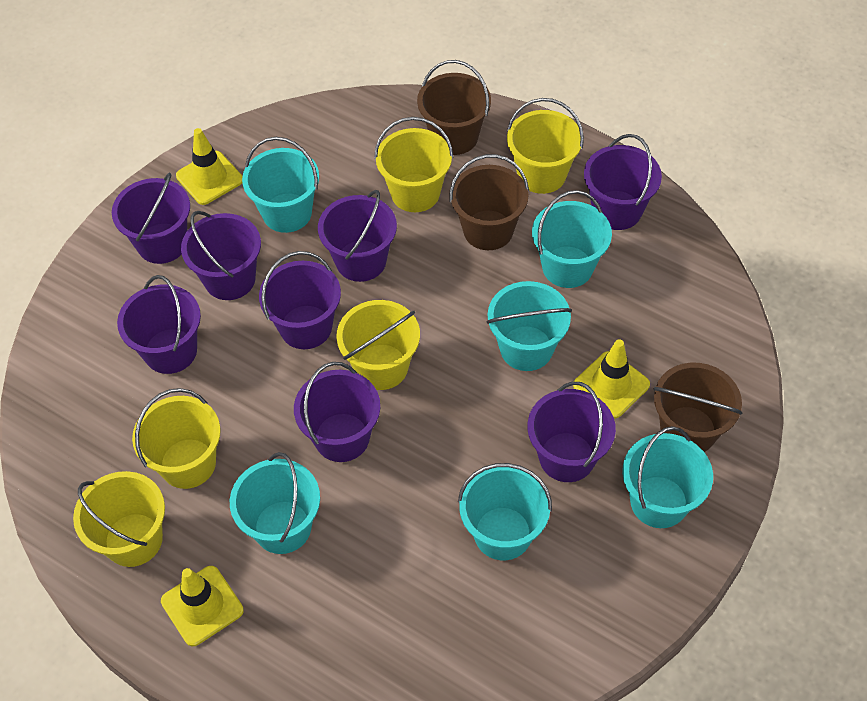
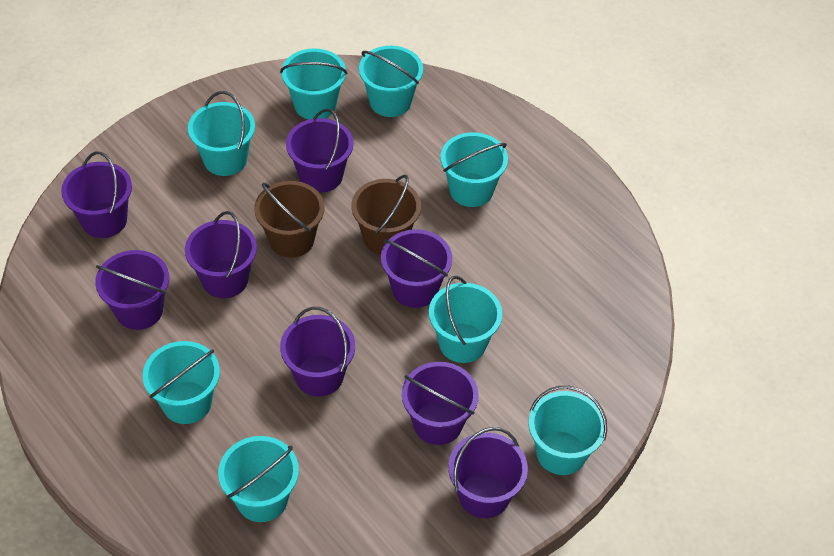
brown bucket: 3 -> 2
turquoise bucket: 6 -> 8
yellow bucket: 5 -> 0
yellow traffic cone: 3 -> 0

